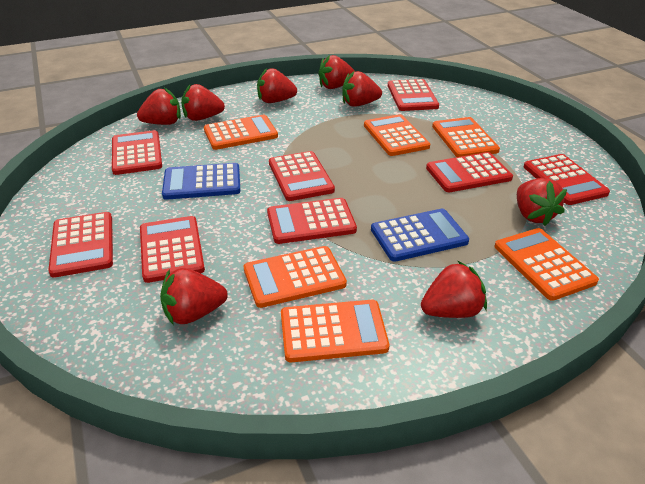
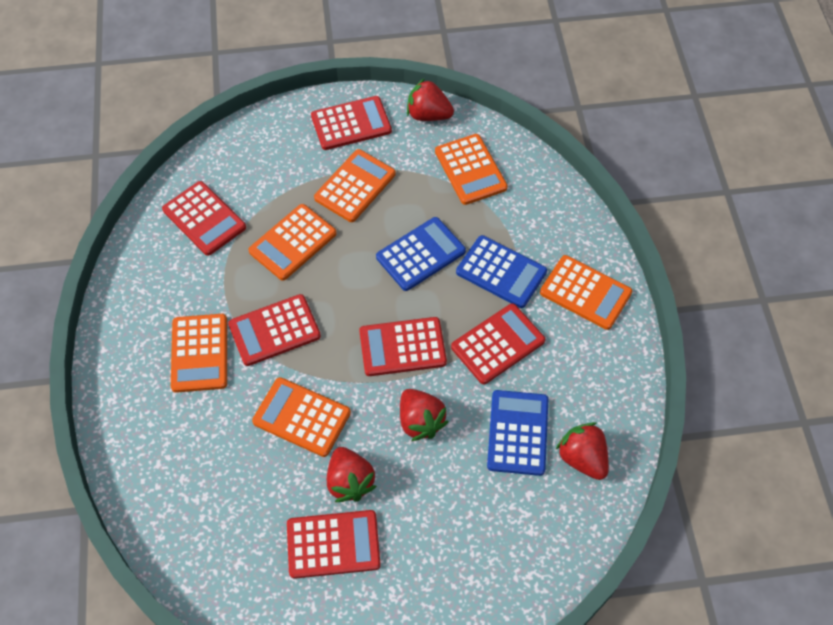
blue calculator: 2 -> 3
red calculator: 8 -> 6
red strawberry: 8 -> 4

